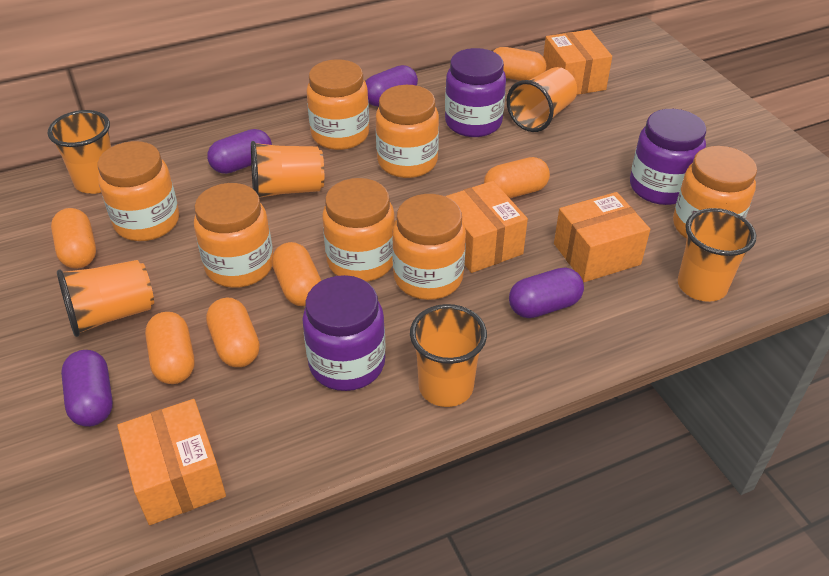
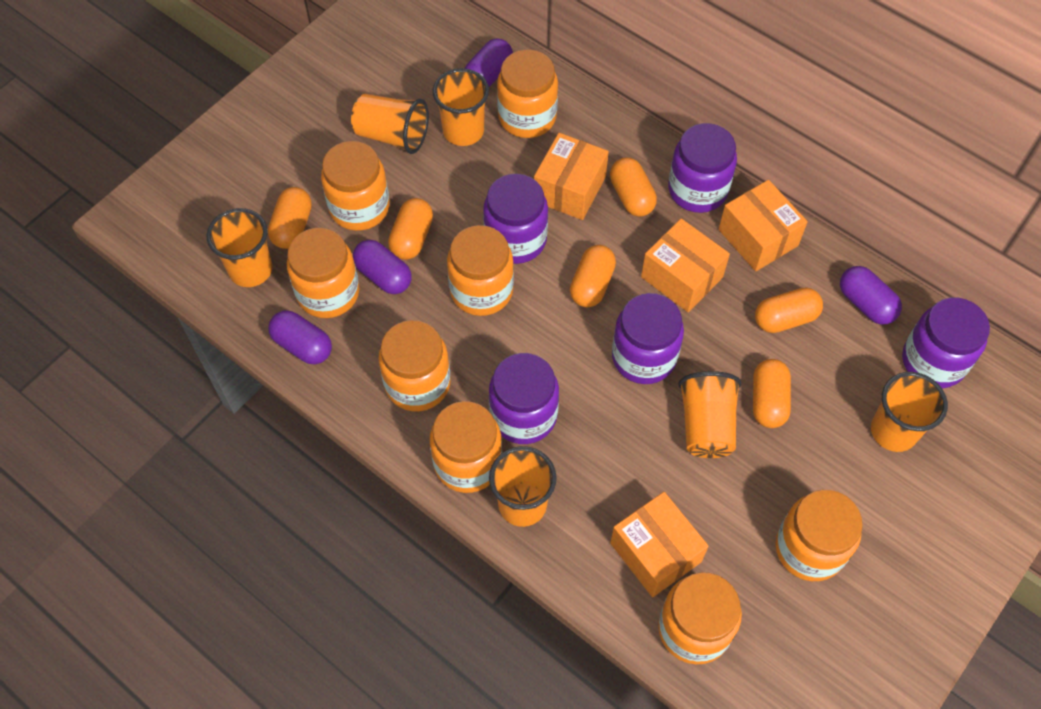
orange jar: 7 -> 8
purple jar: 3 -> 5

